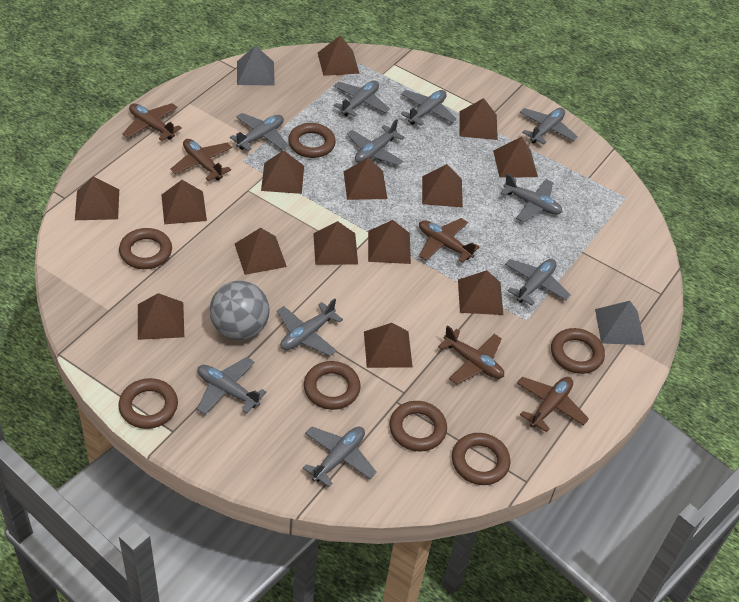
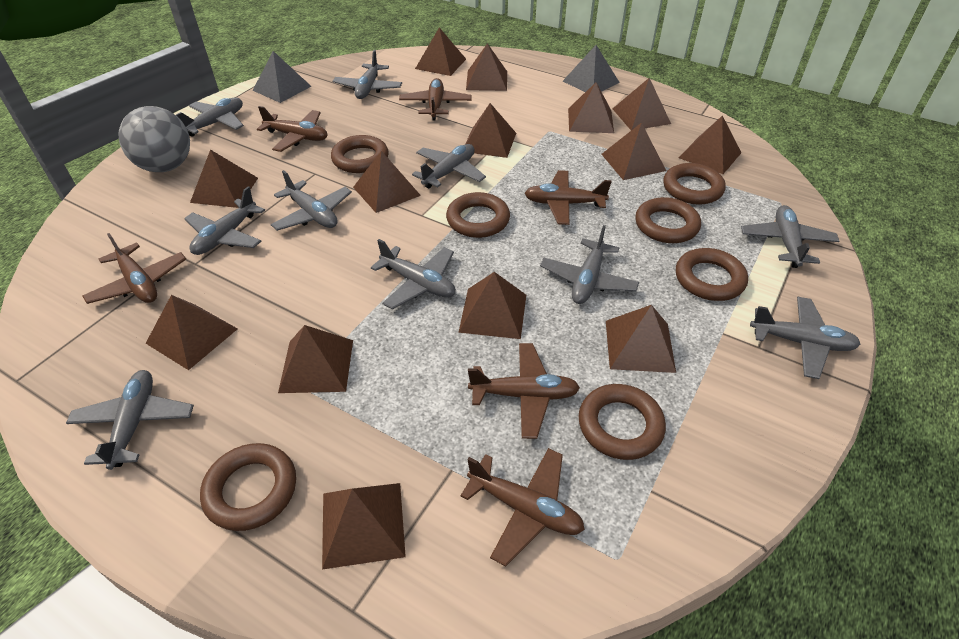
brown plane: 5 -> 6

